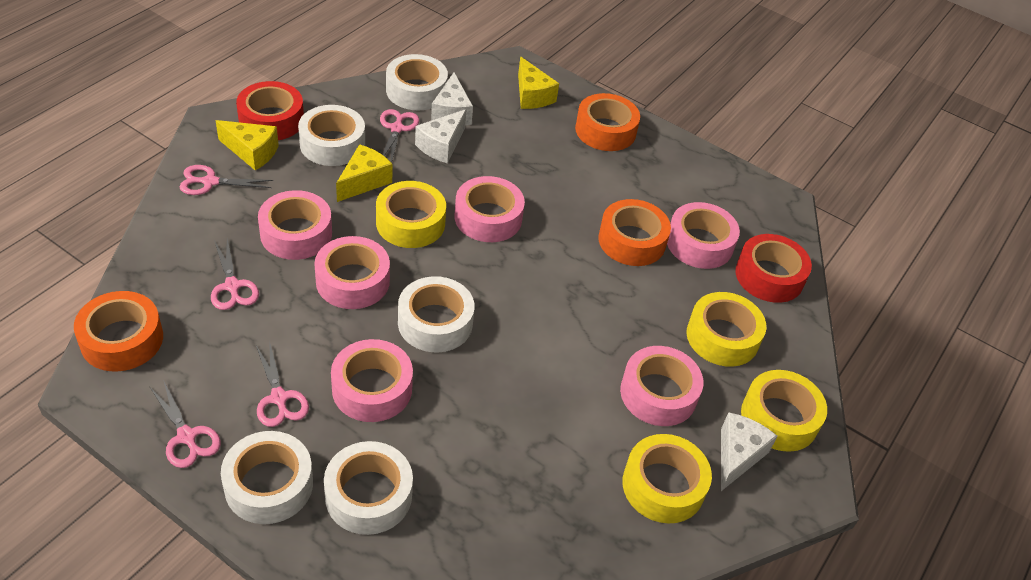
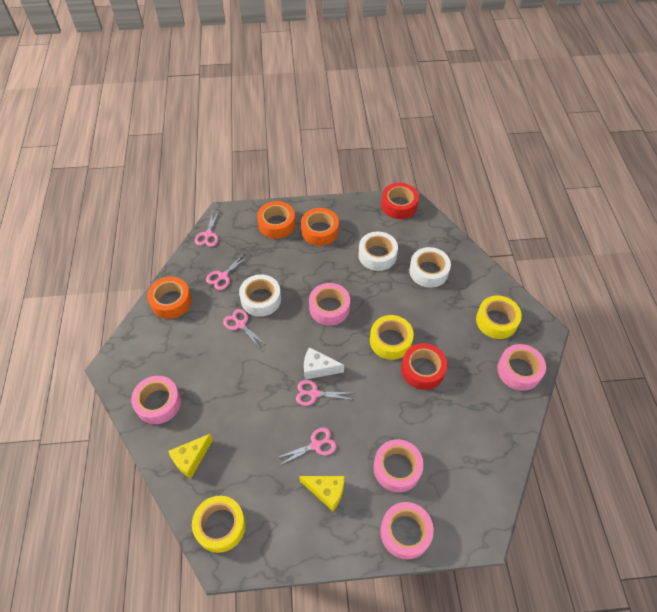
pink tape: 6 -> 5
white cheese: 3 -> 1
white tape: 5 -> 3
yellow cheese: 3 -> 2
yellow tape: 4 -> 3

